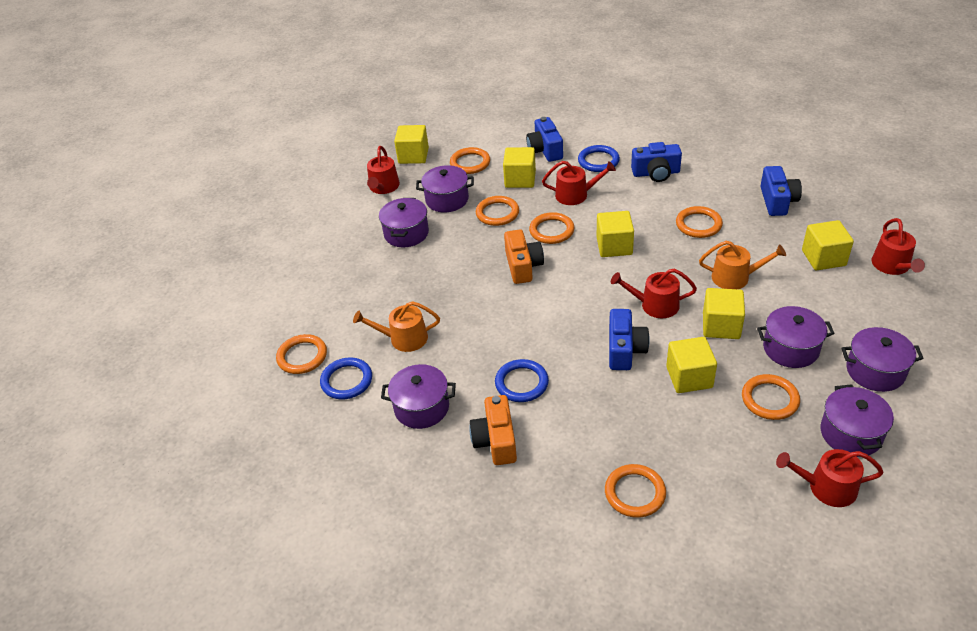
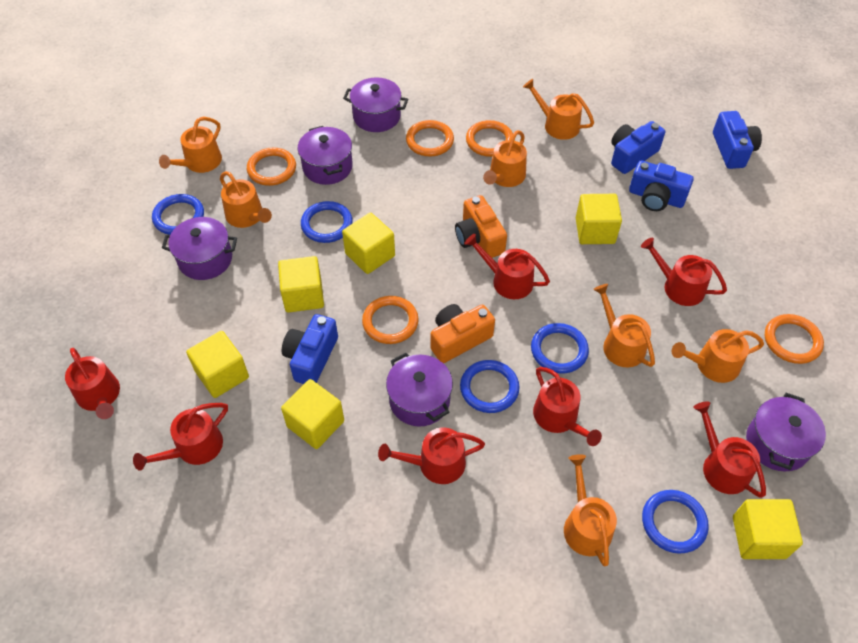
blue ring: 3 -> 5
orange ring: 7 -> 5
orange watering can: 2 -> 7
purple pot: 6 -> 5
red watering can: 5 -> 7

